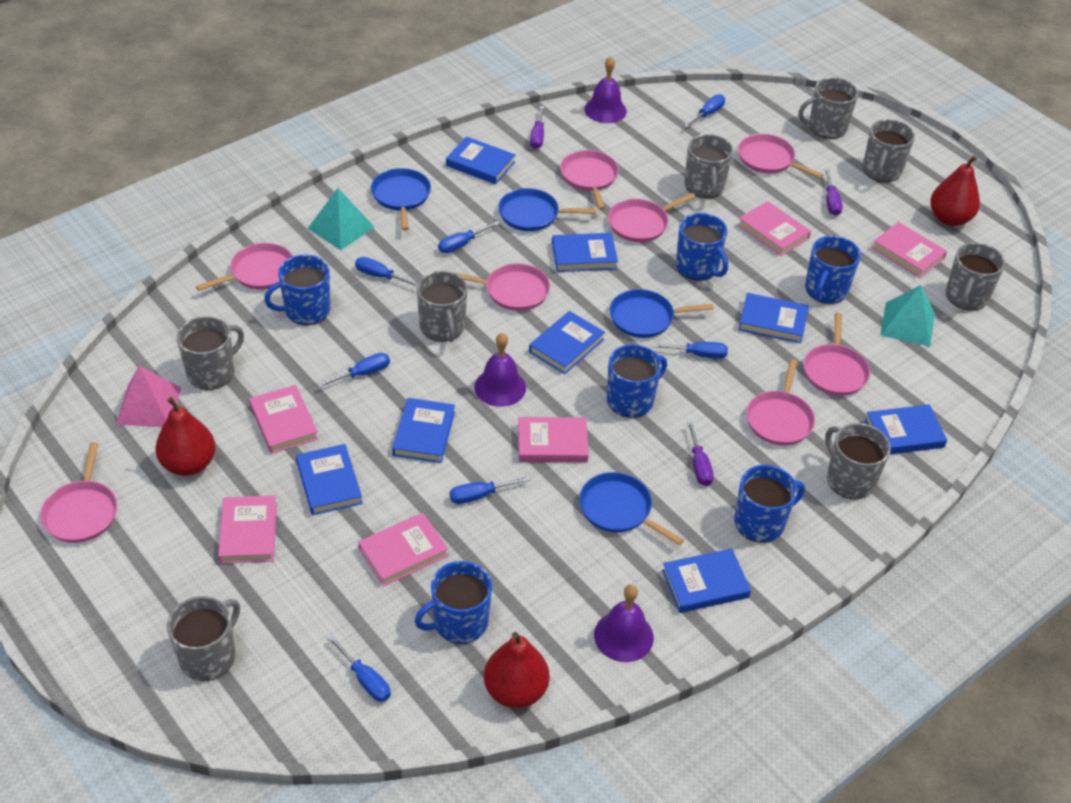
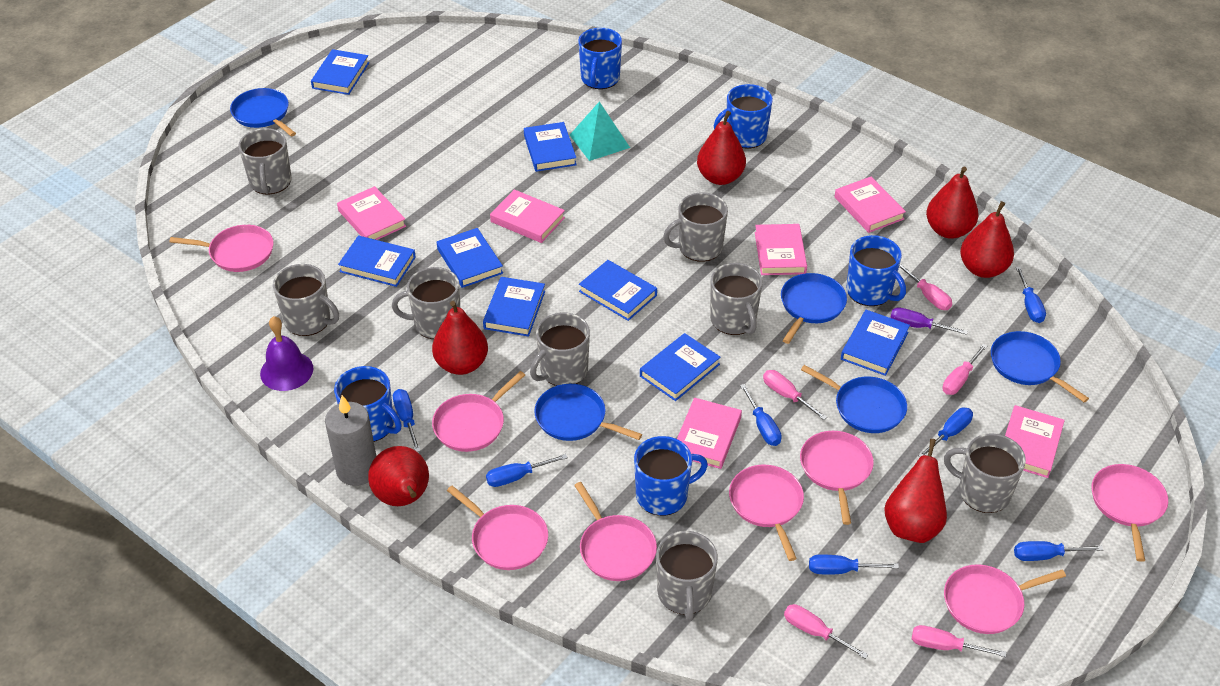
blue mug: 6 -> 5
blue pan: 4 -> 5
grey candle: 0 -> 1
pink pyramid: 1 -> 0
pink screwdriver: 0 -> 5
purple bell: 3 -> 1
purple screwdriver: 3 -> 1
red pear: 3 -> 6
turquoise pyramid: 2 -> 1

